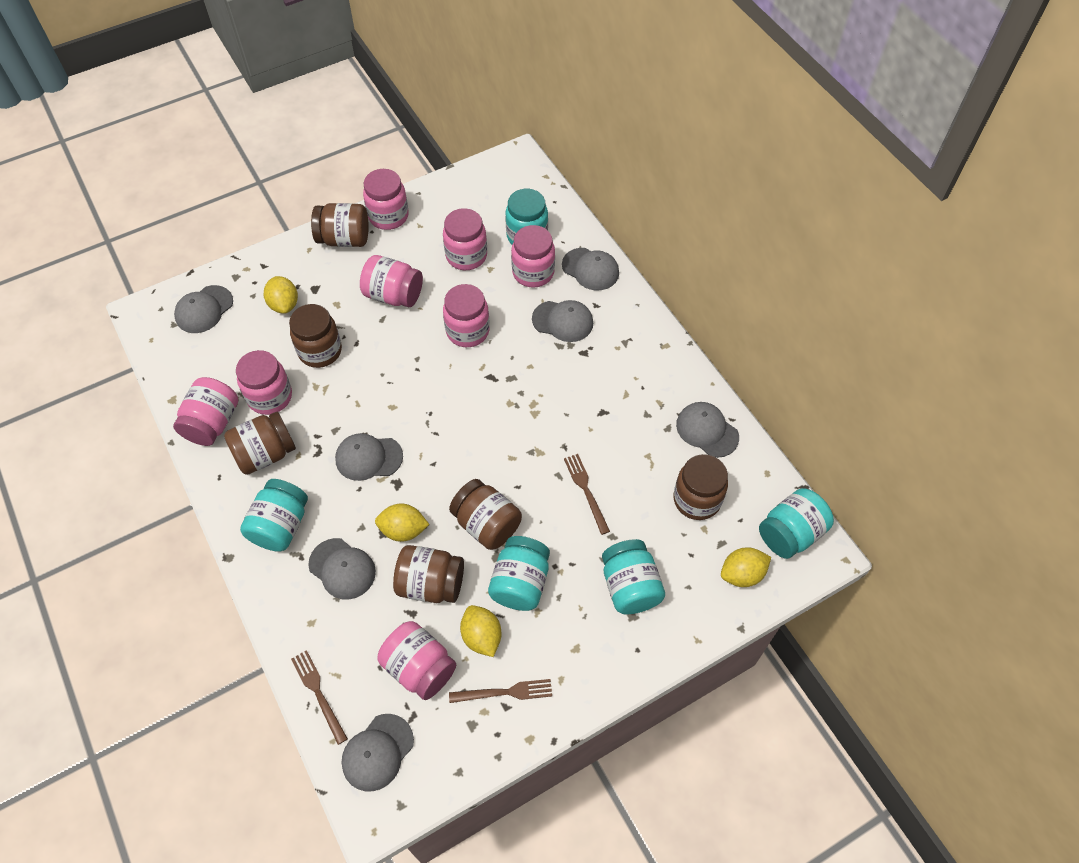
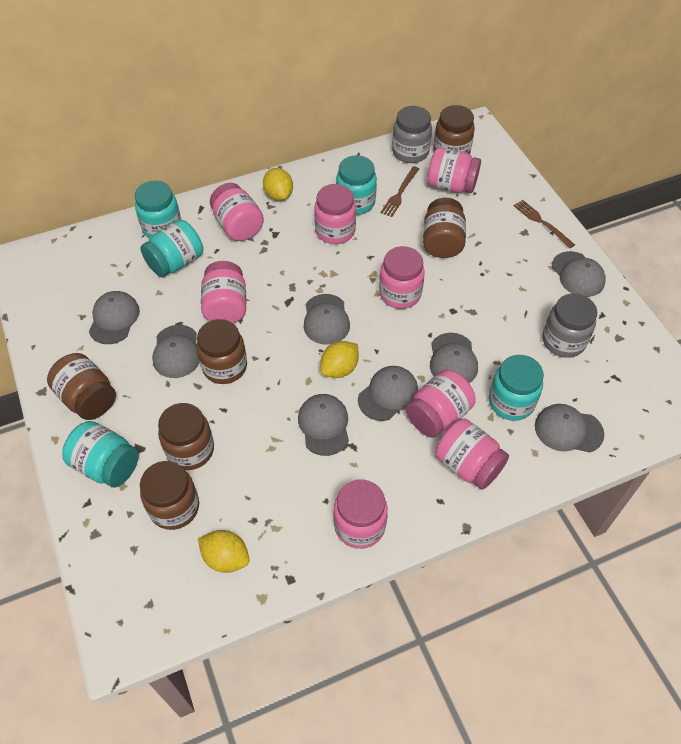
brown fork: 3 -> 2
grey cap: 7 -> 8
grey jar: 0 -> 2
yellow lemon: 4 -> 3

